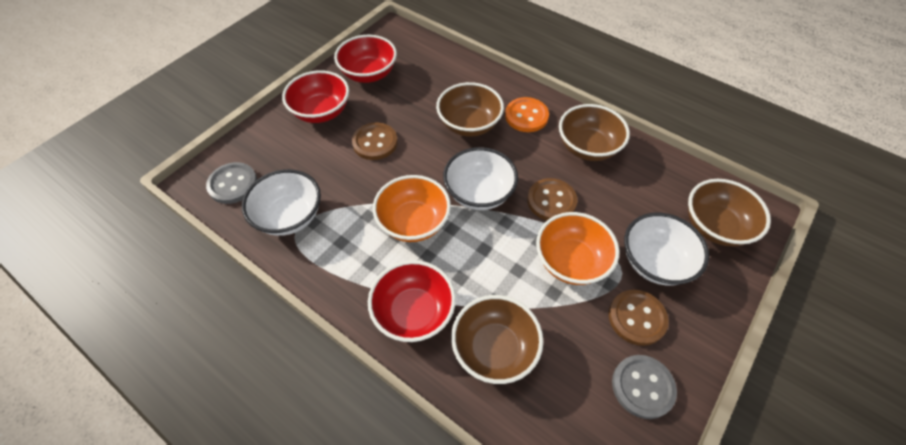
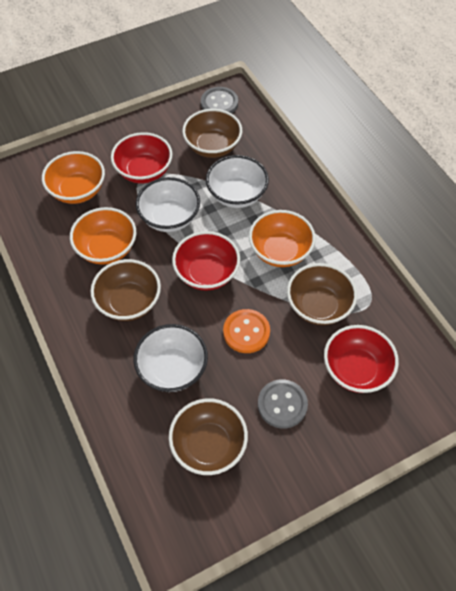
brown button: 3 -> 0
orange bowl: 2 -> 3

